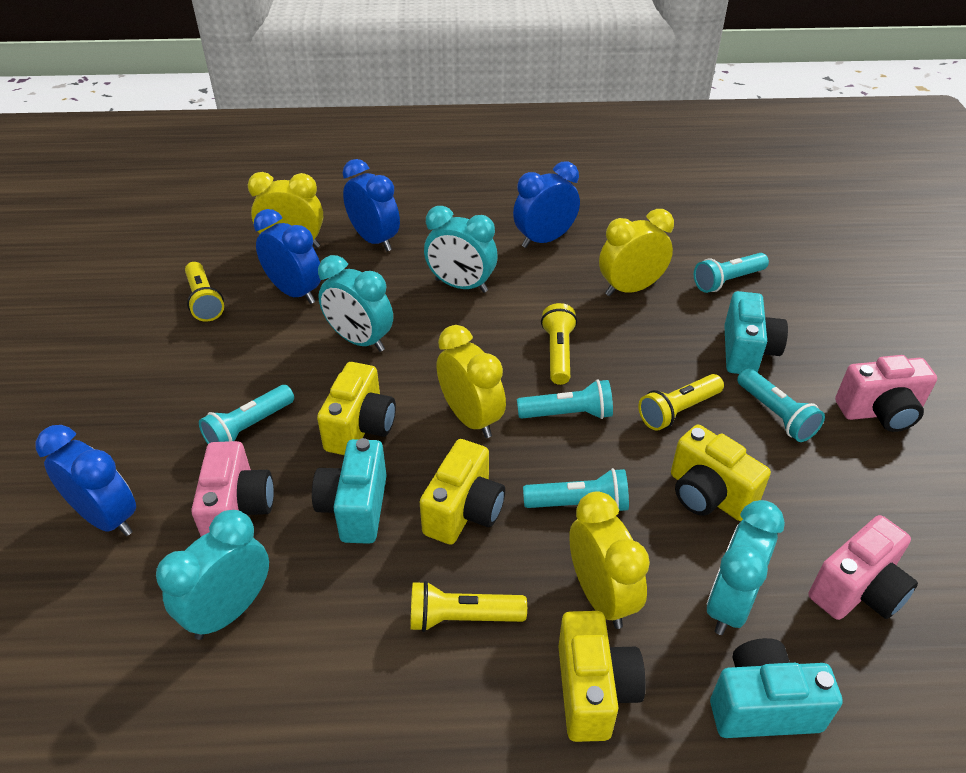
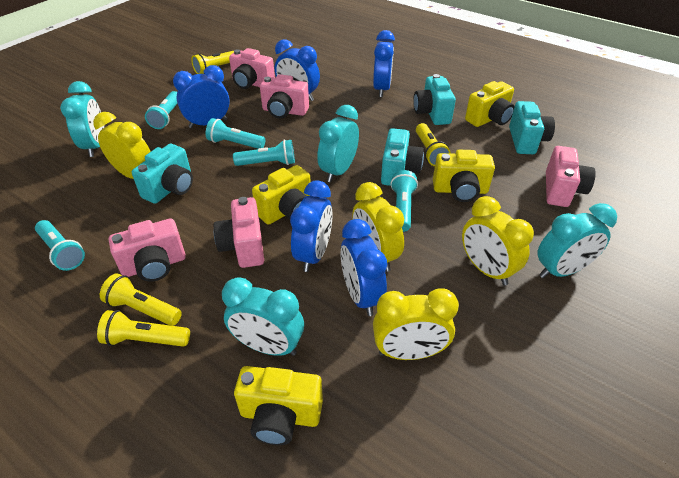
blue clock: 4 -> 5
pink camera: 3 -> 5
turquoise camera: 3 -> 4

